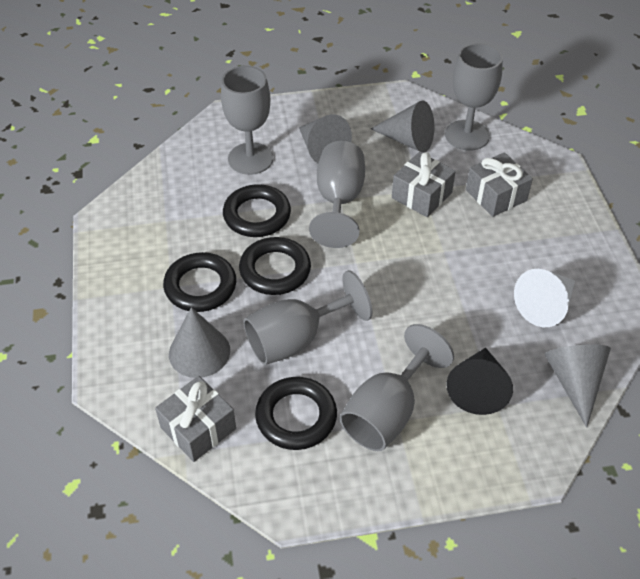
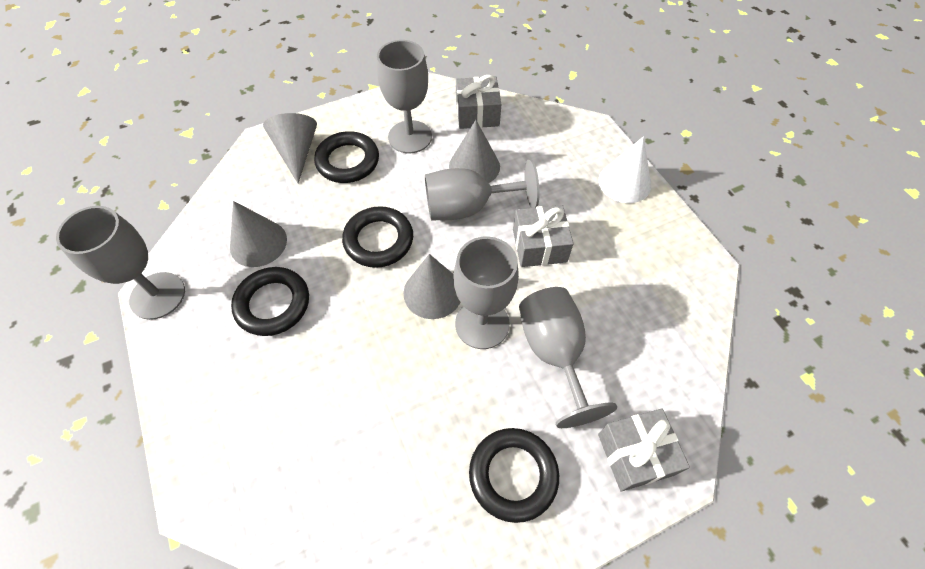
black cone: 1 -> 0

